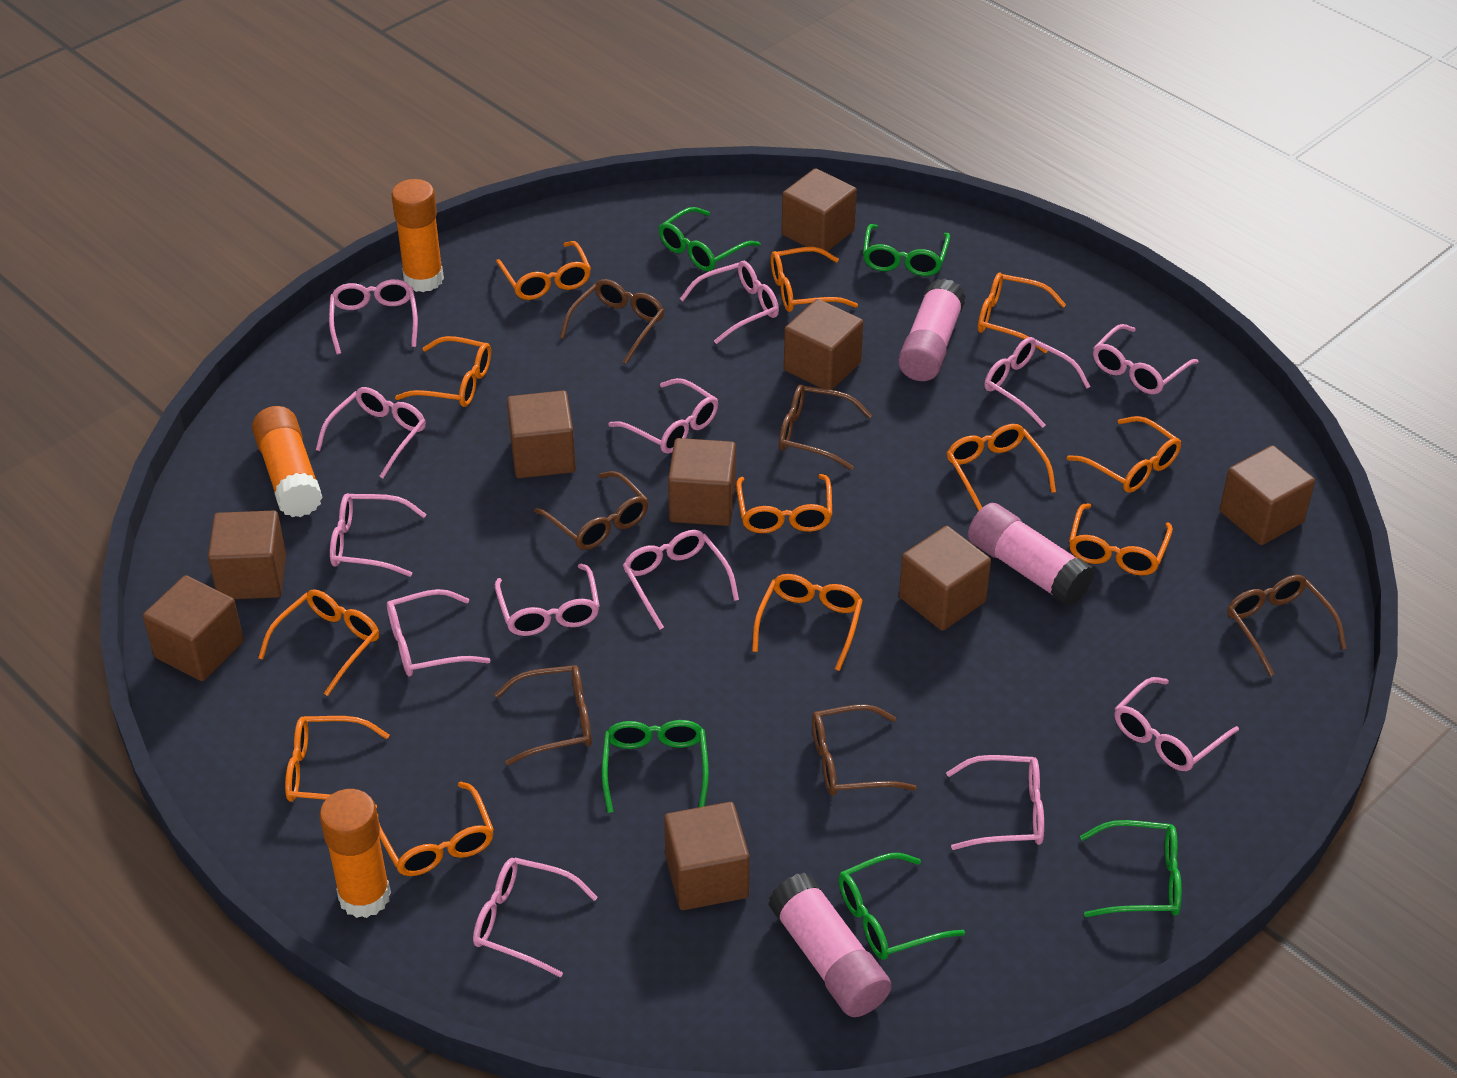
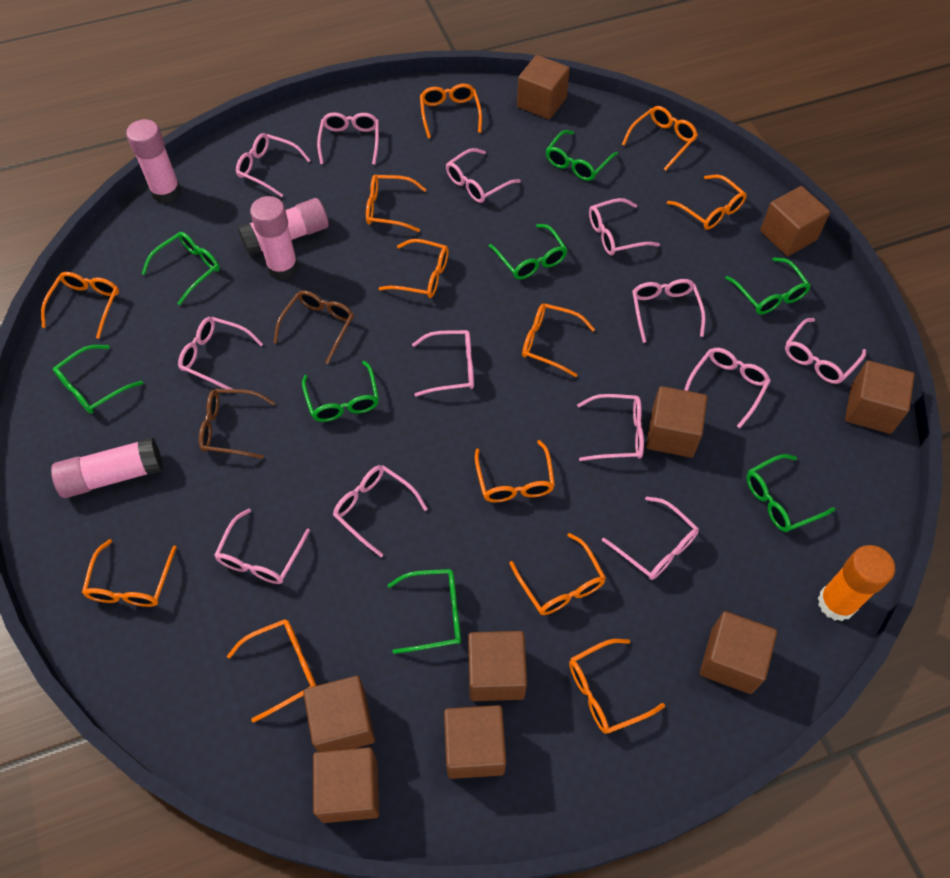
brown glasses: 6 -> 2
green glasses: 5 -> 8
orange glue stick: 3 -> 1
pink glue stick: 3 -> 4

